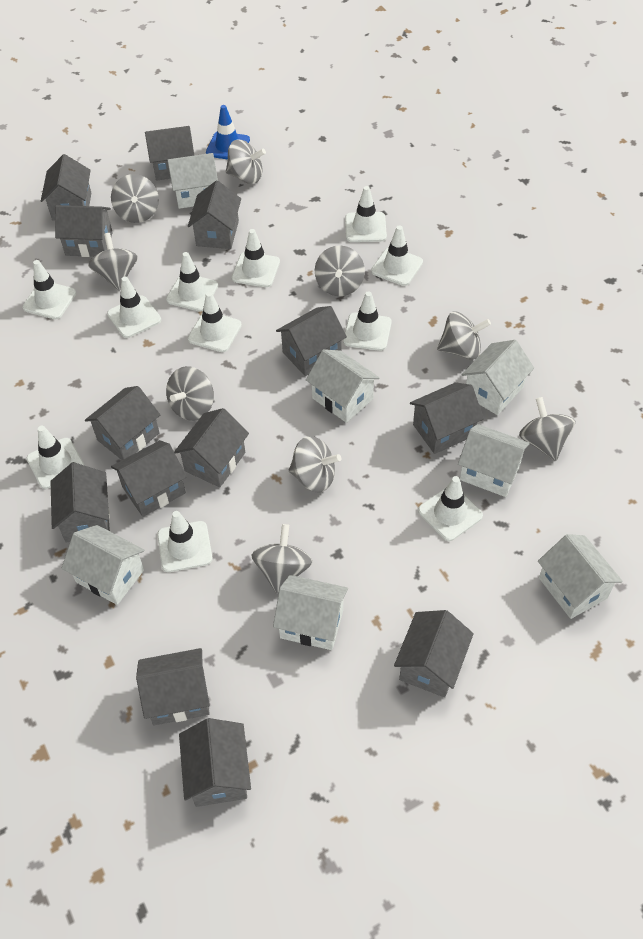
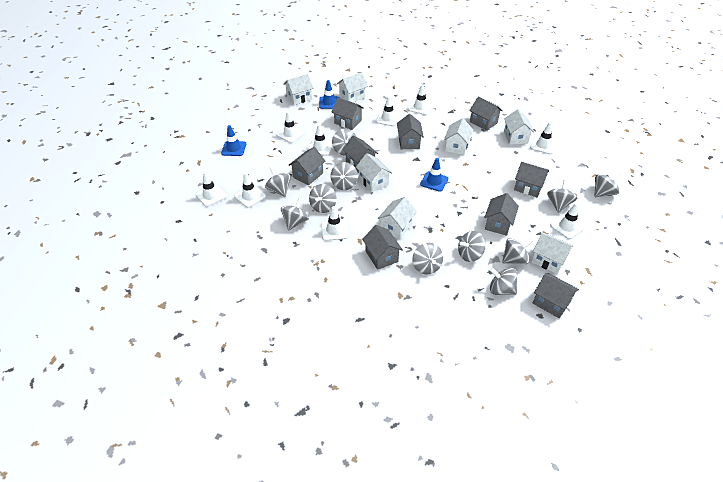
blue traffic cone: 1 -> 3
grey house: 13 -> 9
grey spinning top: 9 -> 11
white traffic cone: 11 -> 9

